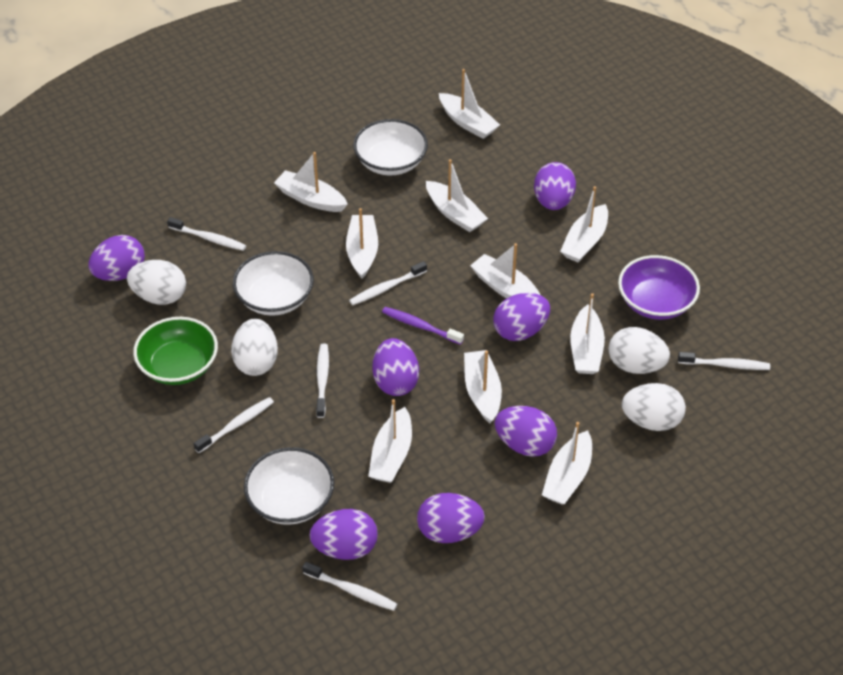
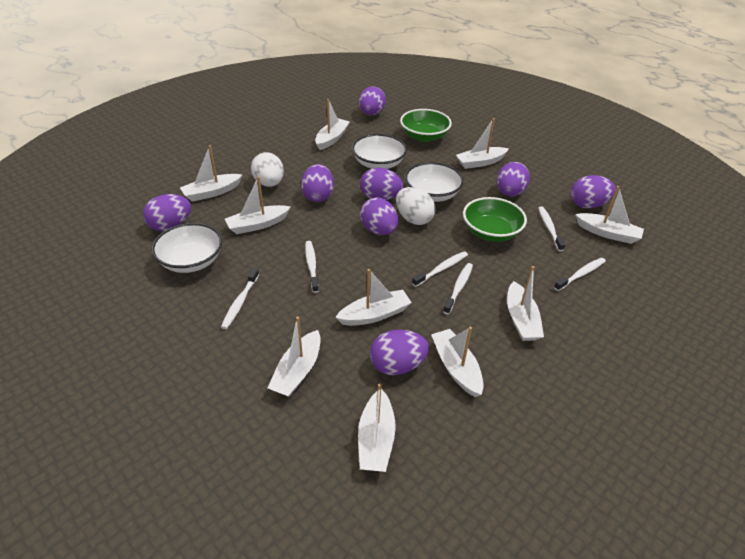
green bowl: 1 -> 2
purple bowl: 1 -> 0
purple egg: 7 -> 8
purple toothbrush: 1 -> 0
white egg: 4 -> 2

